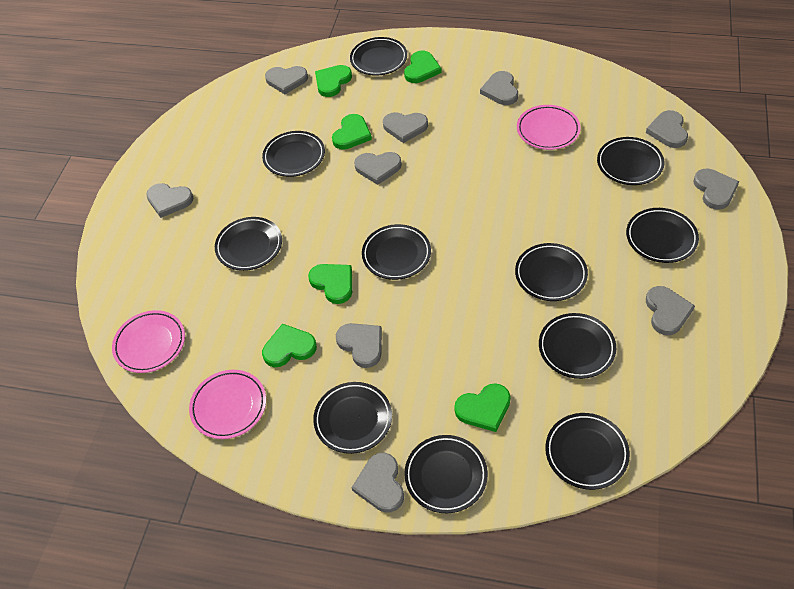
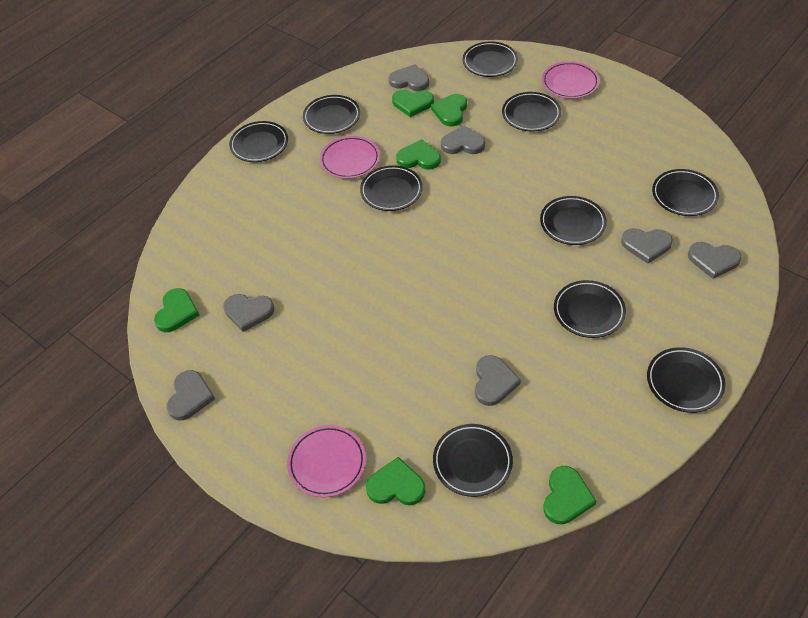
black plate: 11 -> 10
grey heart: 10 -> 7

